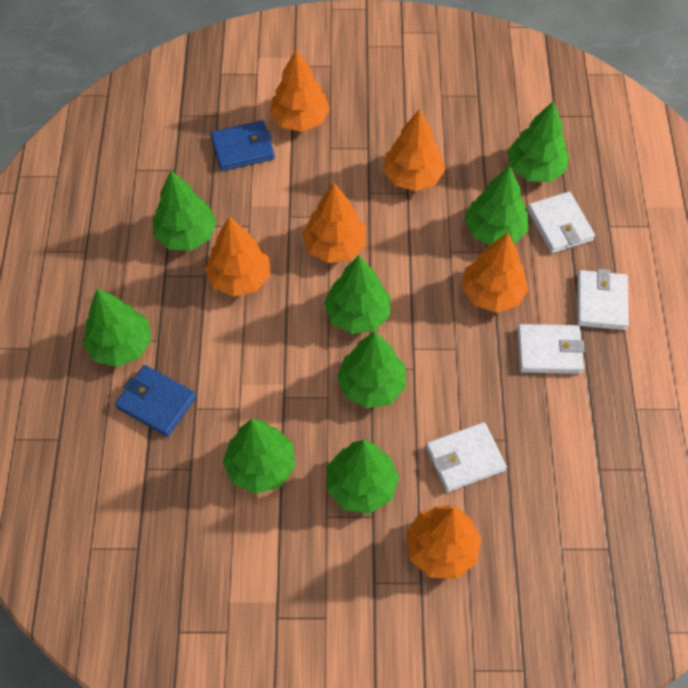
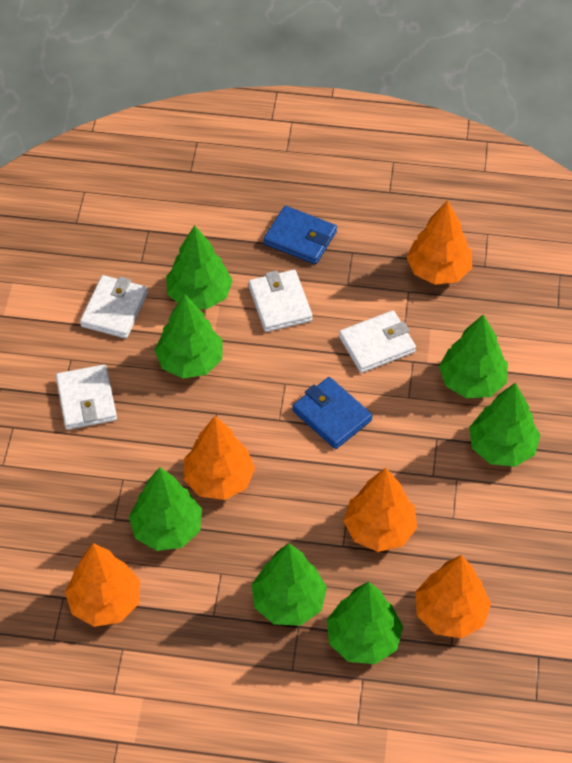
green tree: 8 -> 7
orange tree: 6 -> 5

